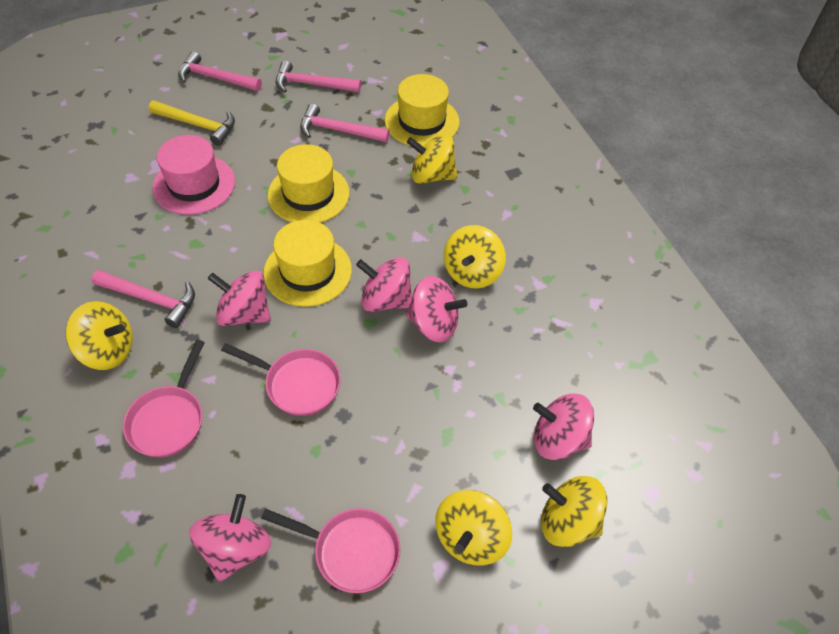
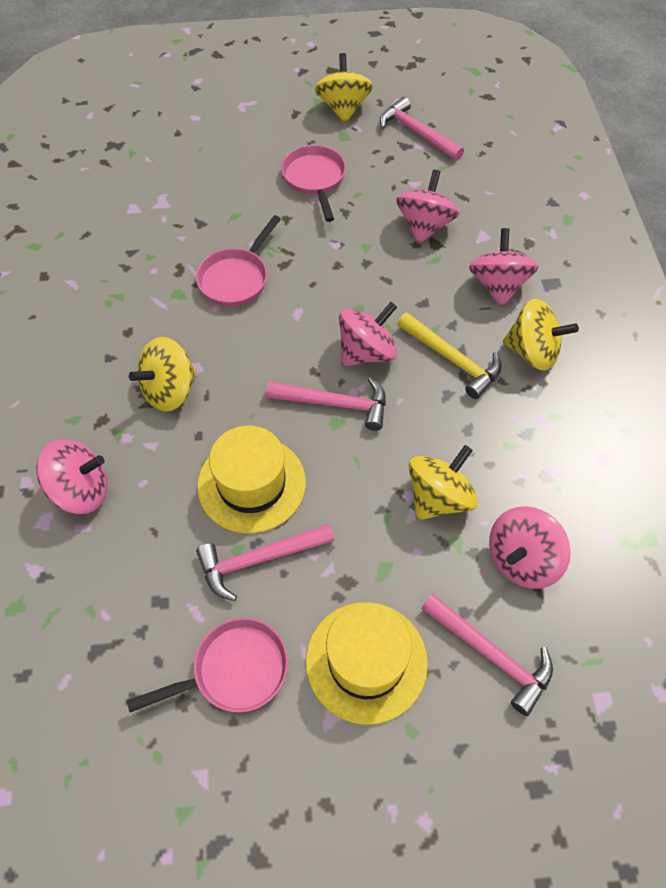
pink hat: 1 -> 0
yellow hat: 3 -> 2
yellow spinning top: 5 -> 4

